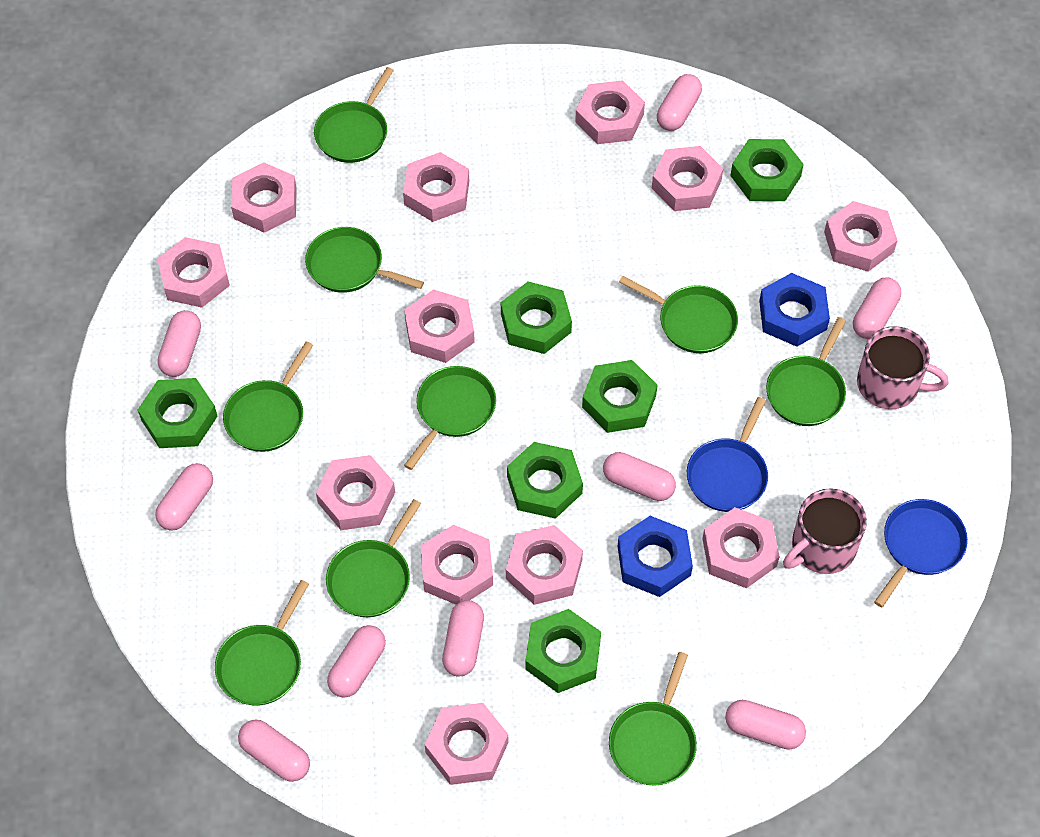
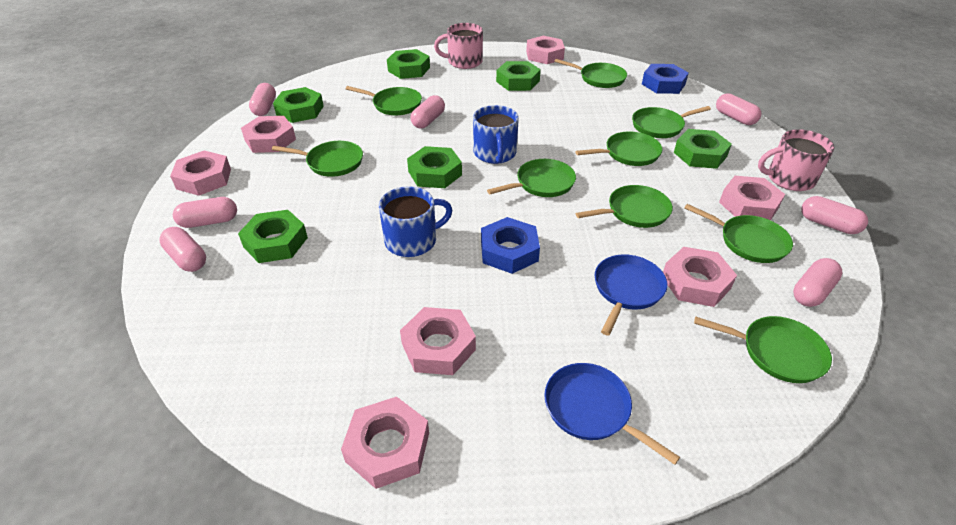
blue mug: 0 -> 2
pink capsule: 9 -> 7
pink nut: 12 -> 7

